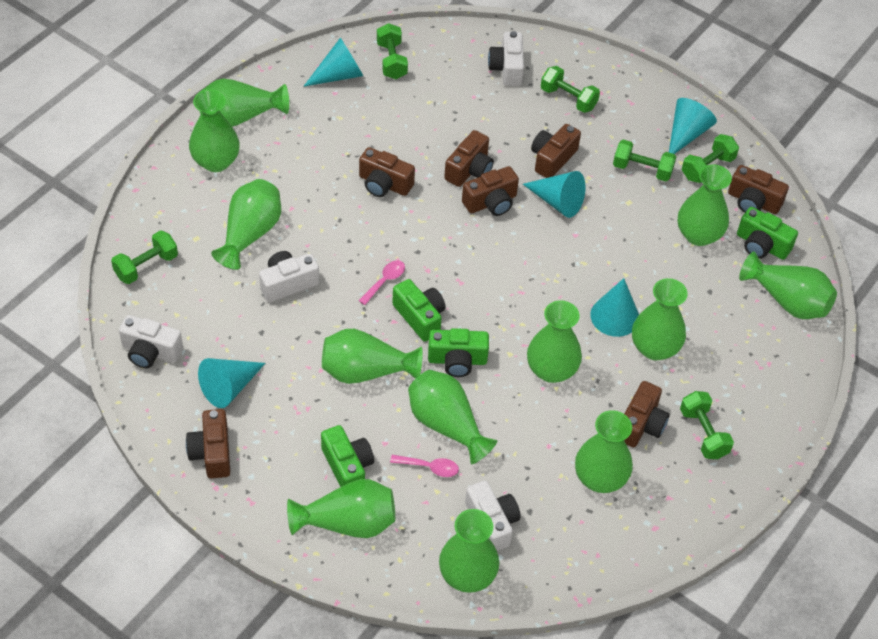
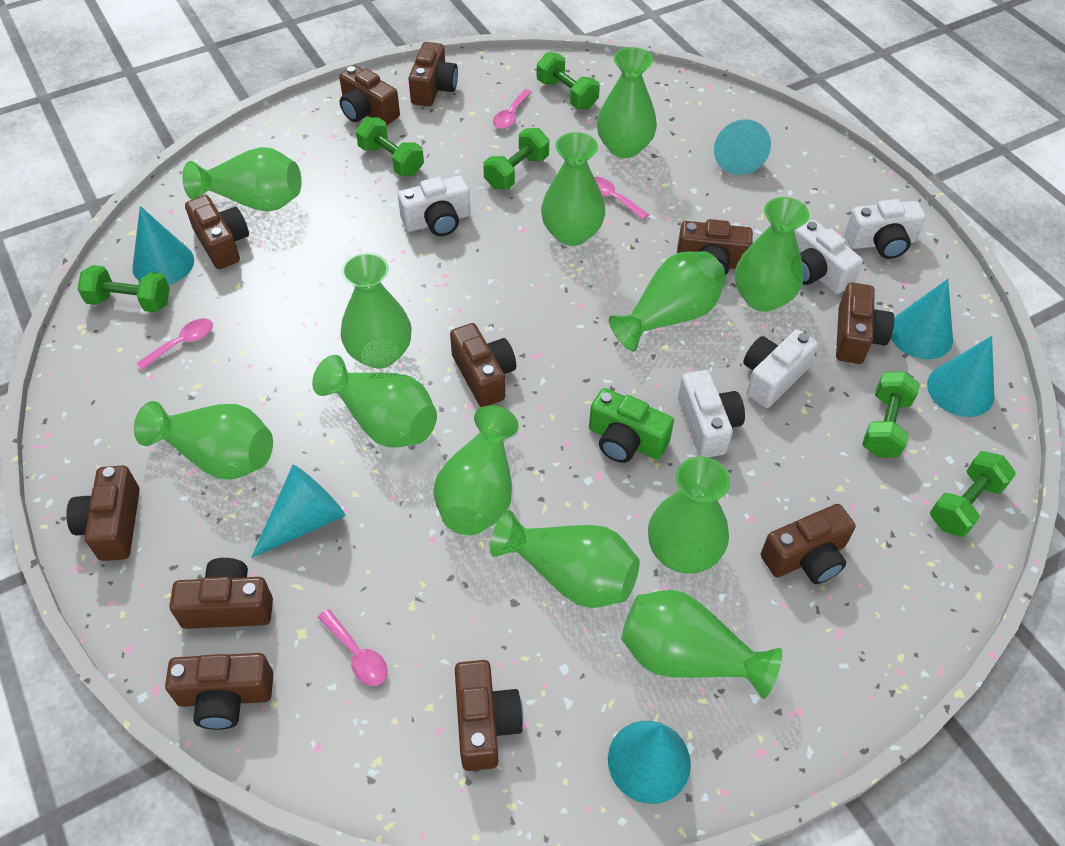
brown camera: 7 -> 11
green camera: 4 -> 1
pink spoon: 2 -> 4
turquoise cone: 5 -> 6
white camera: 4 -> 5

